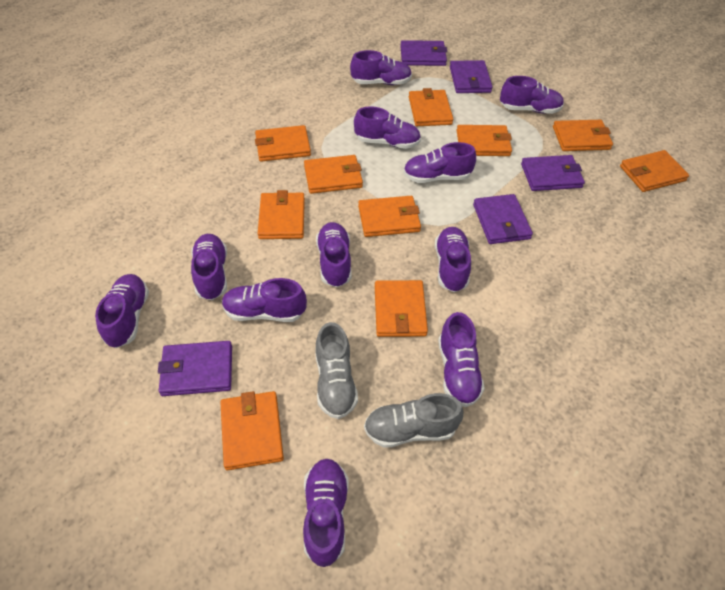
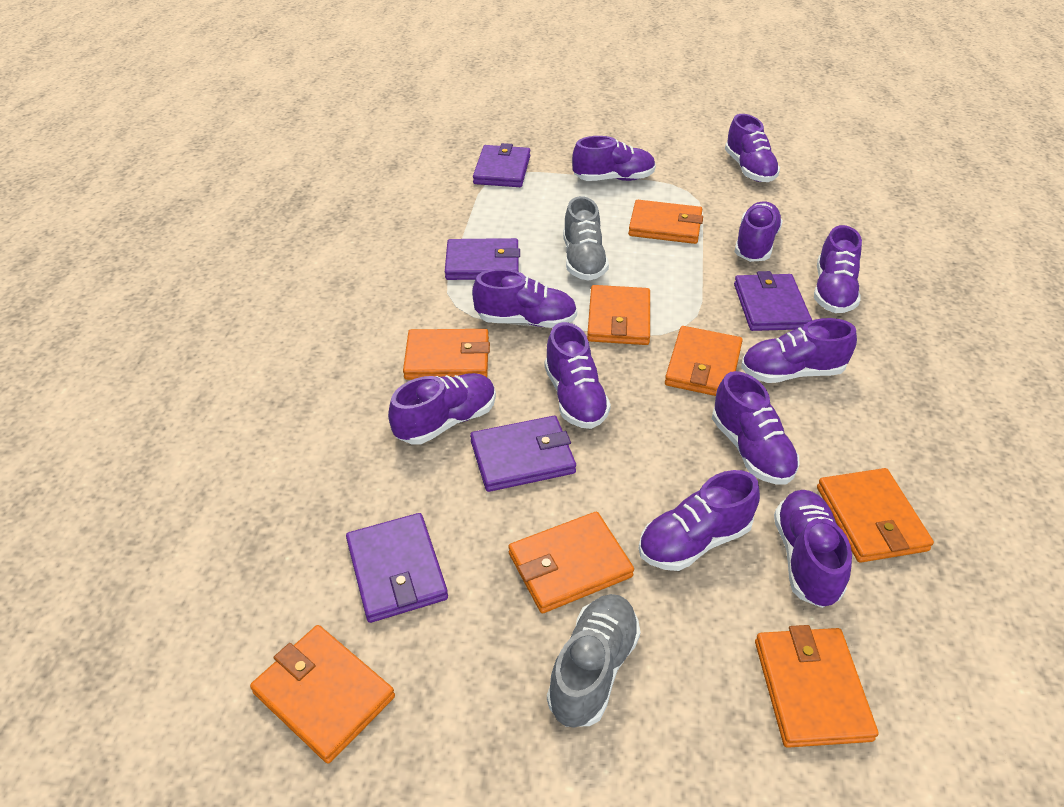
orange wallet: 10 -> 8

